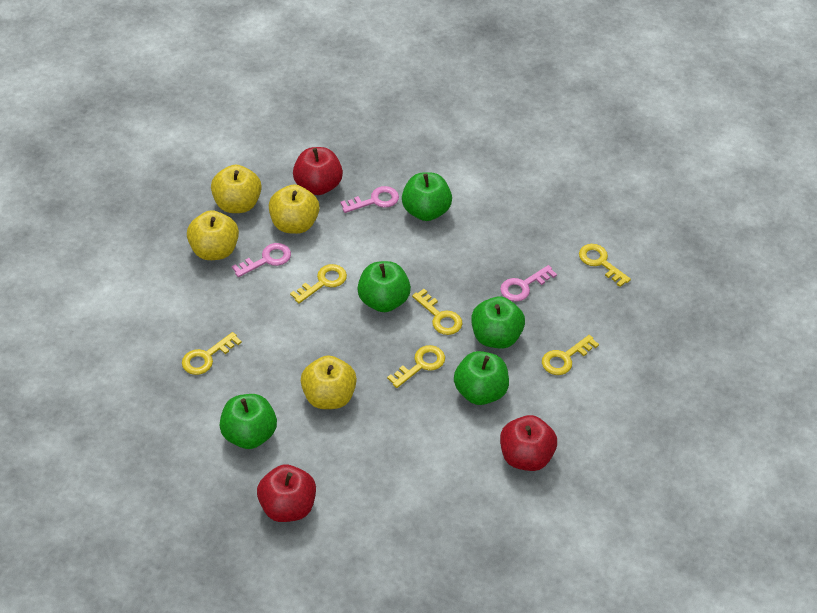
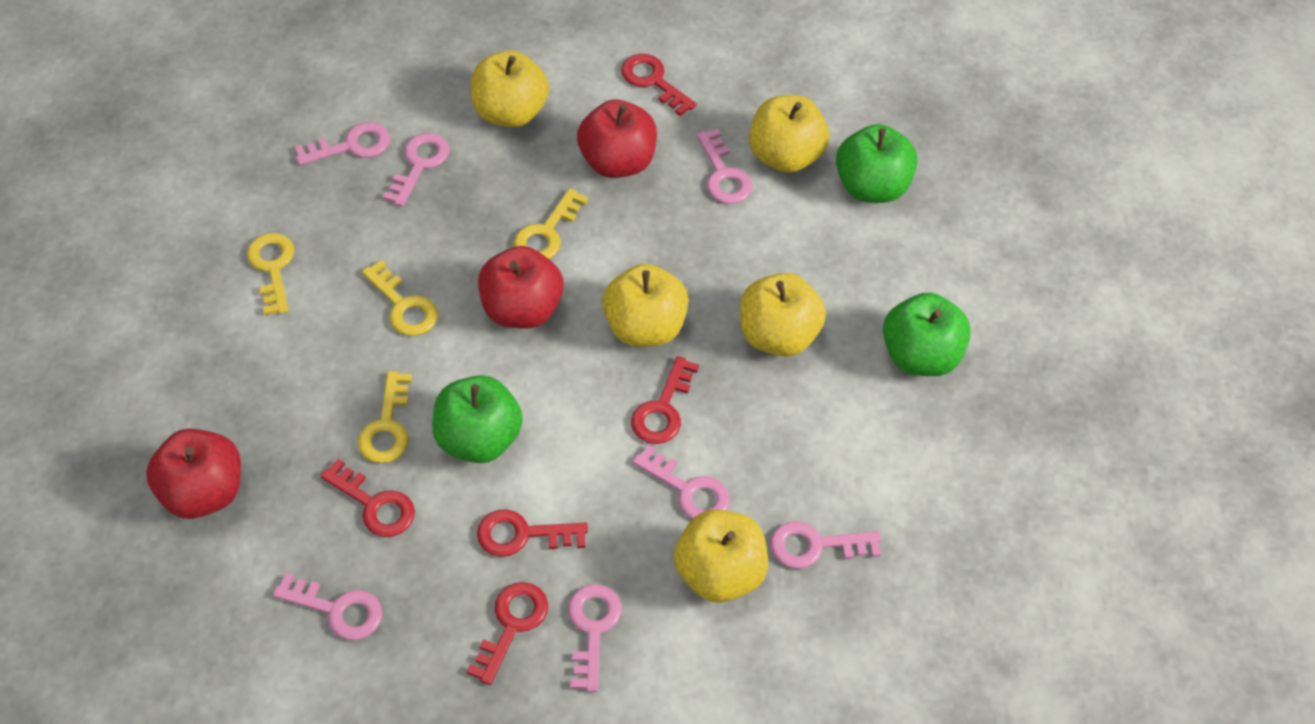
green apple: 5 -> 3
pink key: 3 -> 7
red key: 0 -> 5
yellow apple: 4 -> 5
yellow key: 6 -> 4

